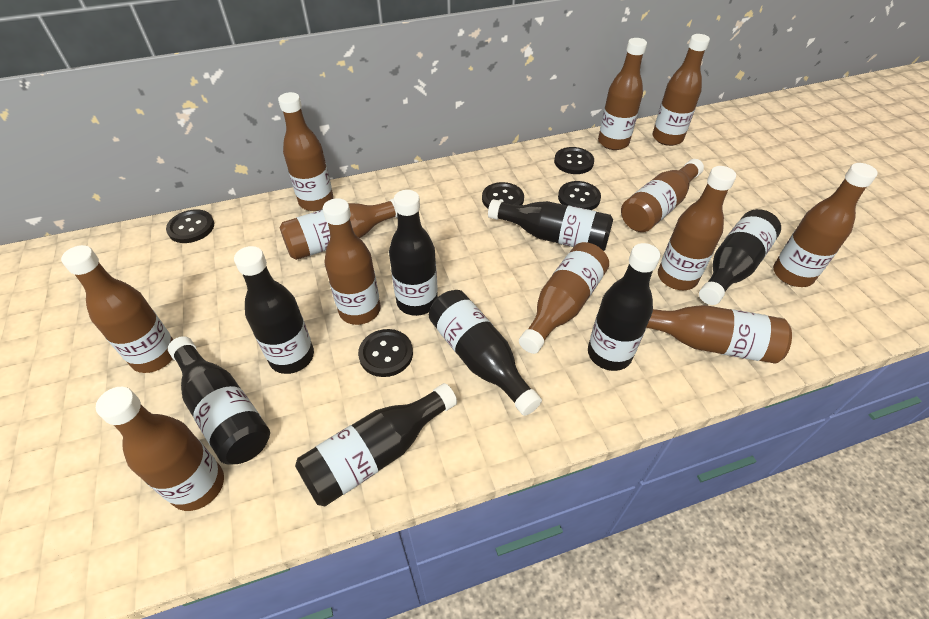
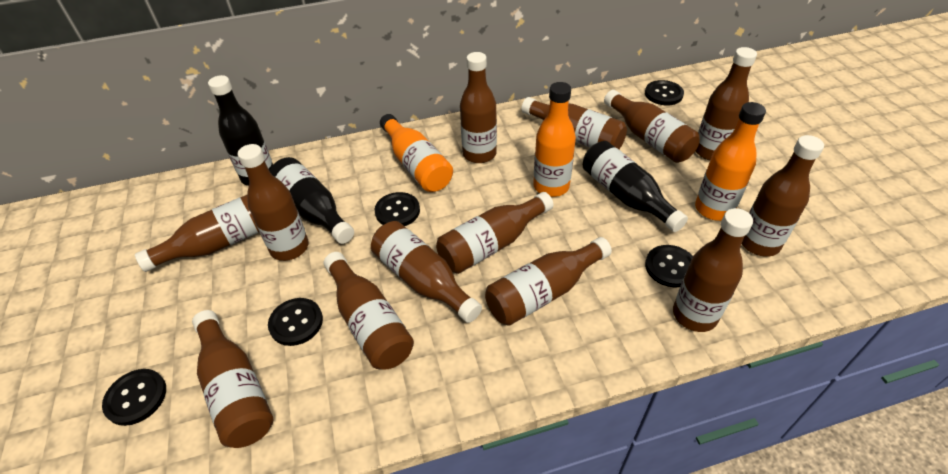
black bottle: 8 -> 3
brown bottle: 12 -> 13
orange bottle: 0 -> 3

